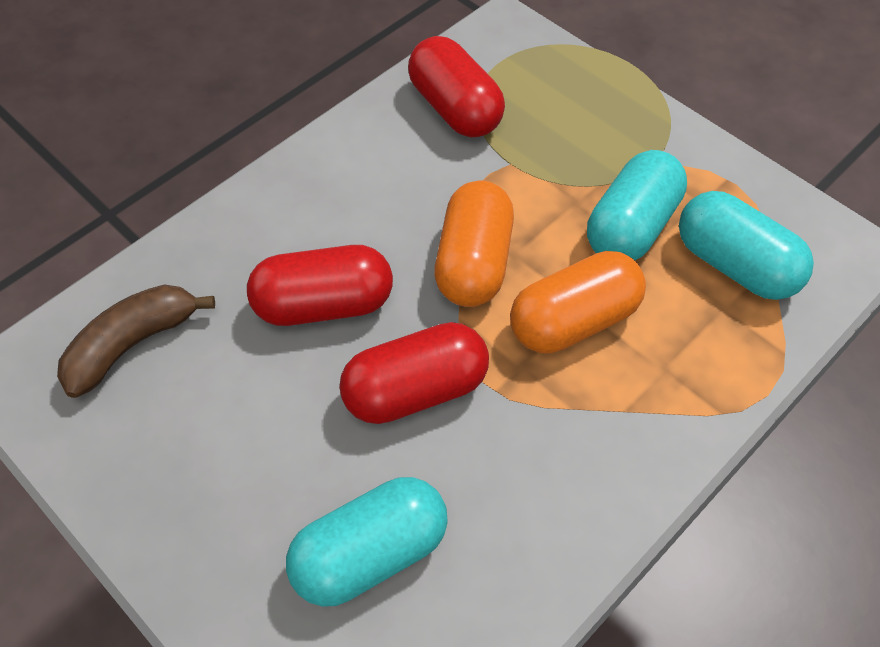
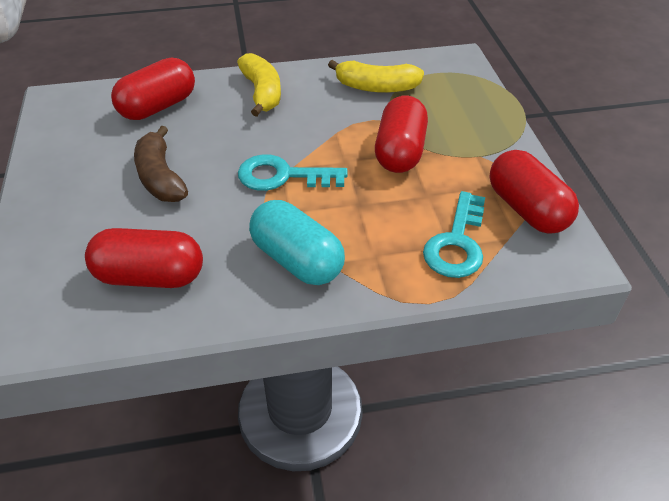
orange capsule: 2 -> 0
red capsule: 3 -> 4
turquoise capsule: 3 -> 1
turquoise key: 0 -> 2
yellow banana: 0 -> 2

